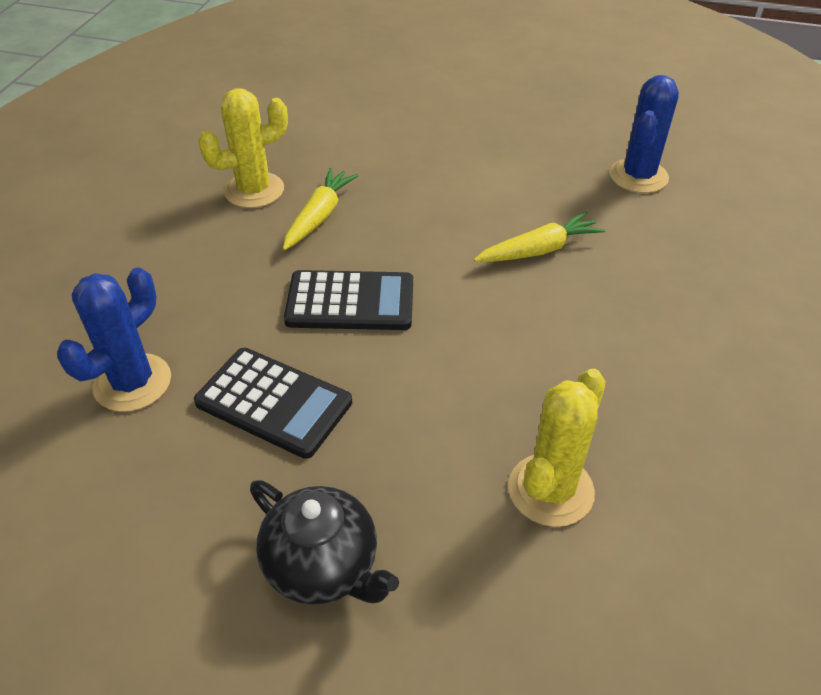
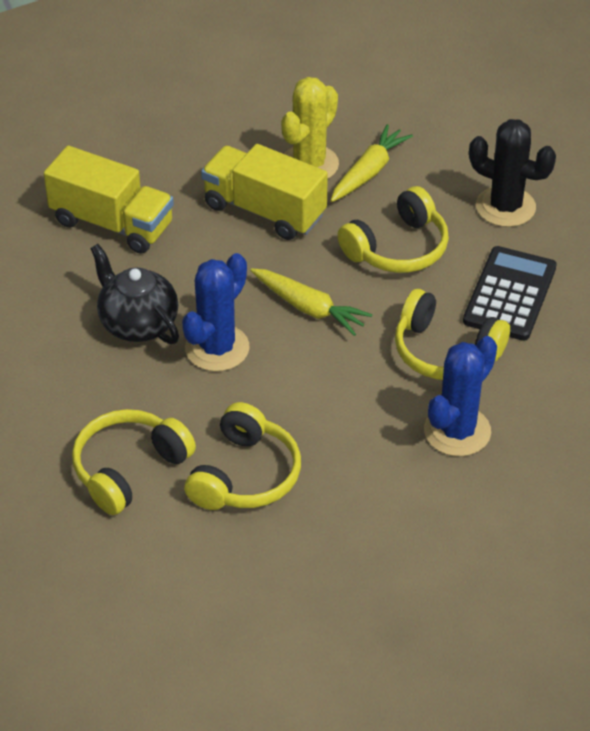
black cactus: 0 -> 1
black calculator: 2 -> 1
yellow cactus: 2 -> 1
yellow headphones: 0 -> 4
yellow truck: 0 -> 2

